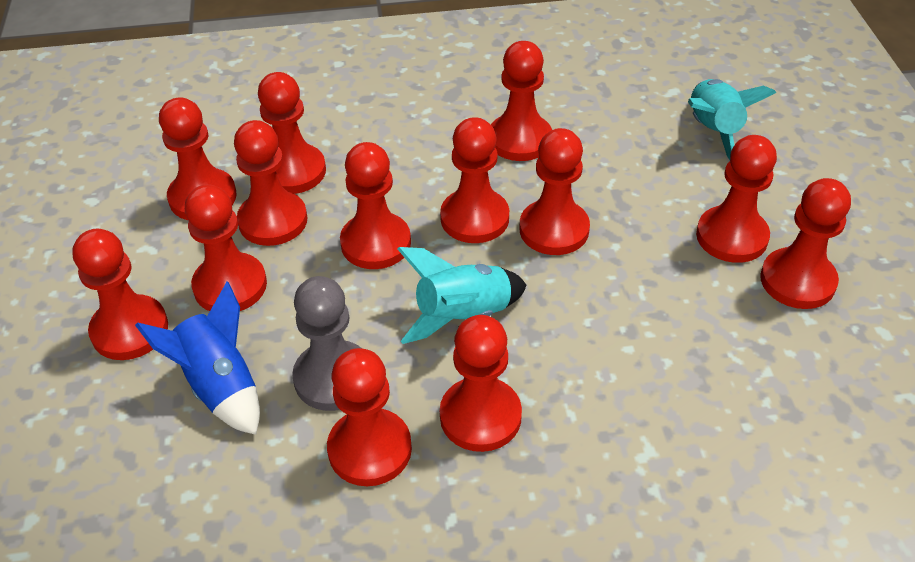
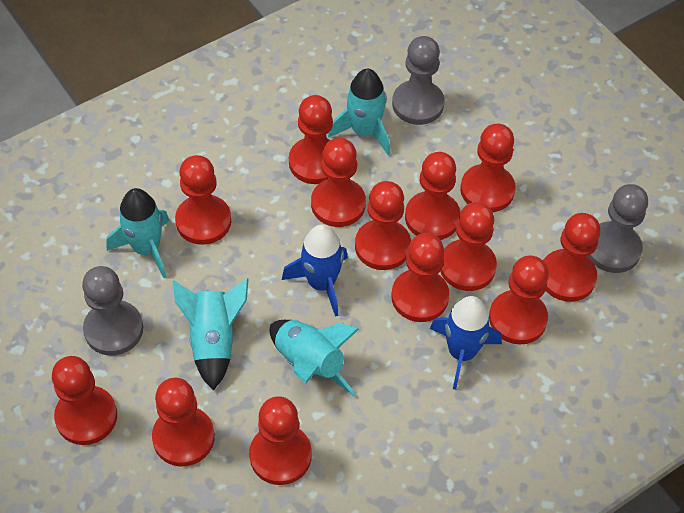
blue rocket: 1 -> 2
grey pawn: 1 -> 3
turquoise rocket: 2 -> 4

